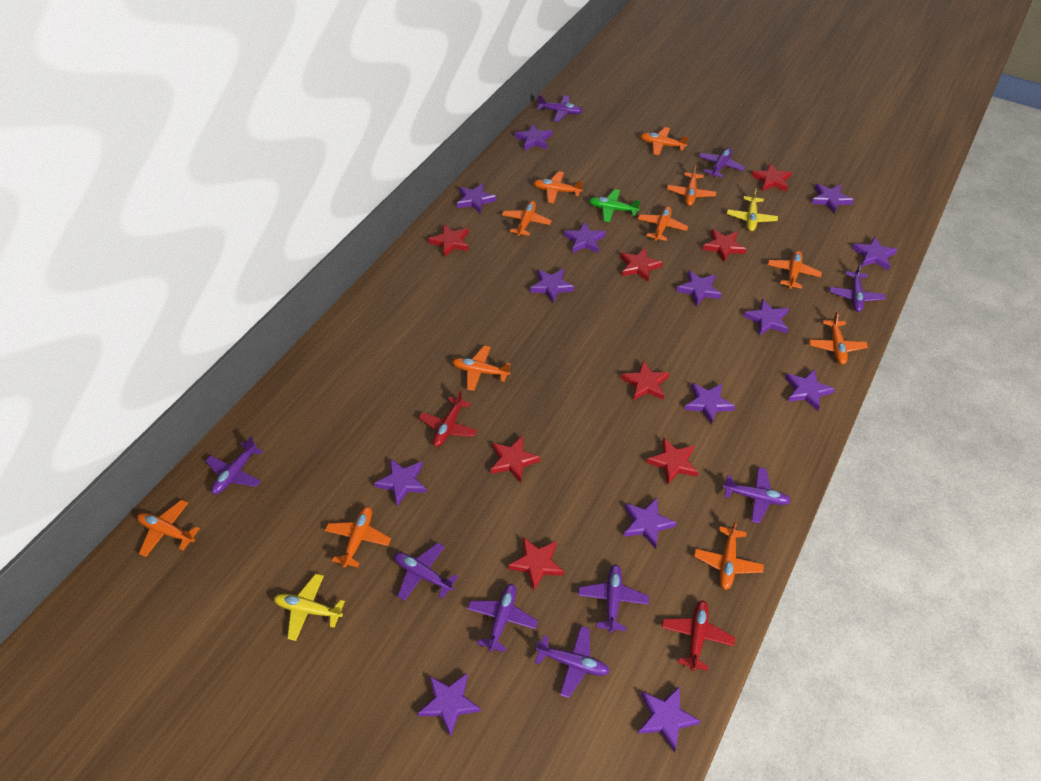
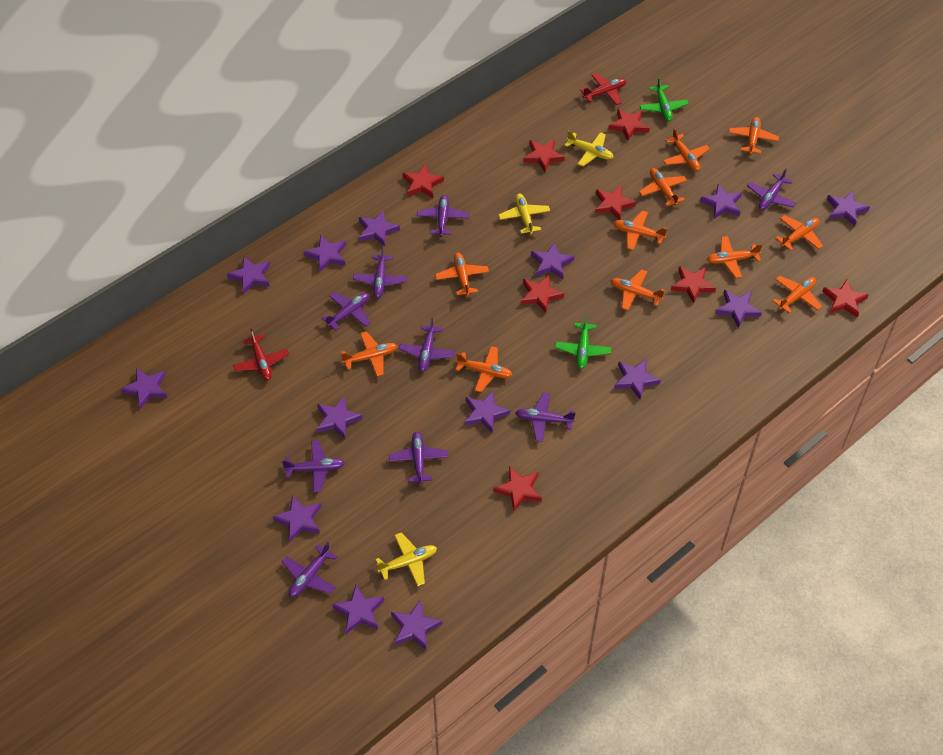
green plane: 1 -> 2
yellow plane: 2 -> 3

